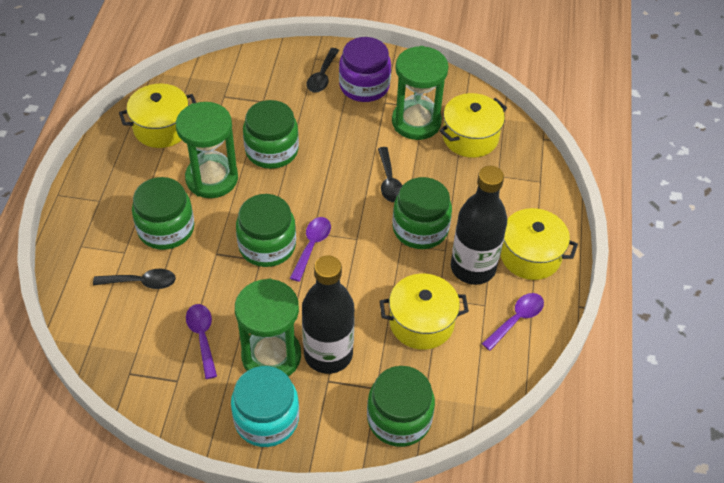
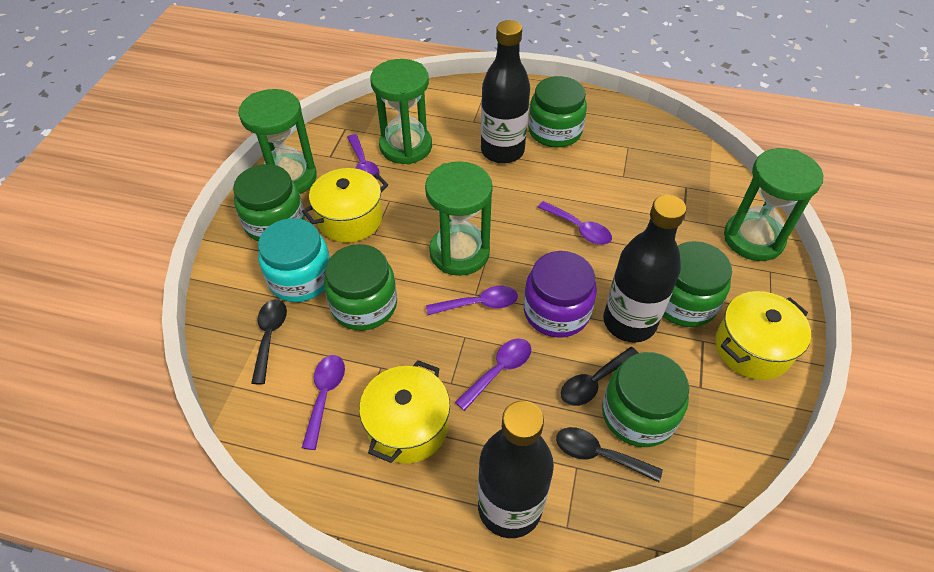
black bottle: 2 -> 3
green hourglass: 3 -> 4
purple spoon: 3 -> 5
yellow pot: 4 -> 3

